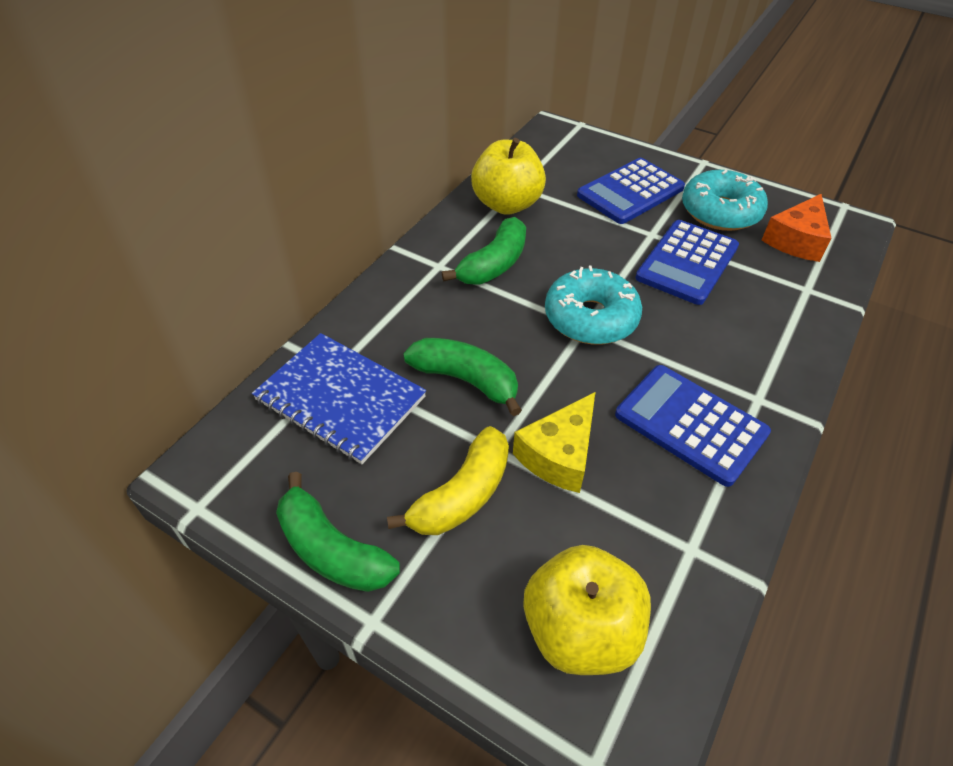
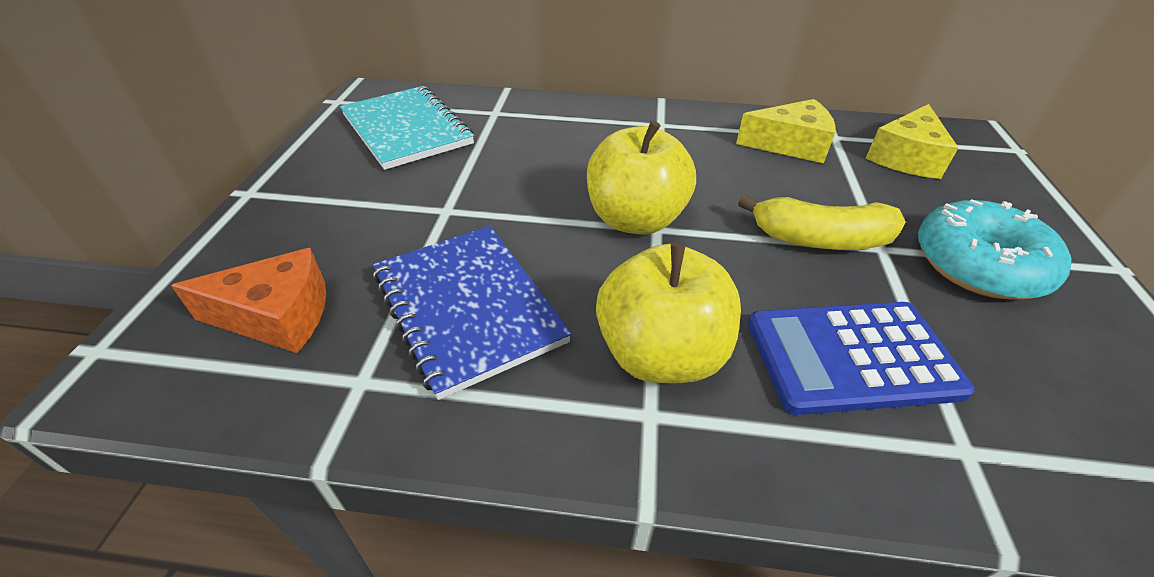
blue calculator: 3 -> 1
green banana: 3 -> 0
turquoise donut: 2 -> 1
turquoise notebook: 0 -> 1
yellow cheese: 1 -> 2

